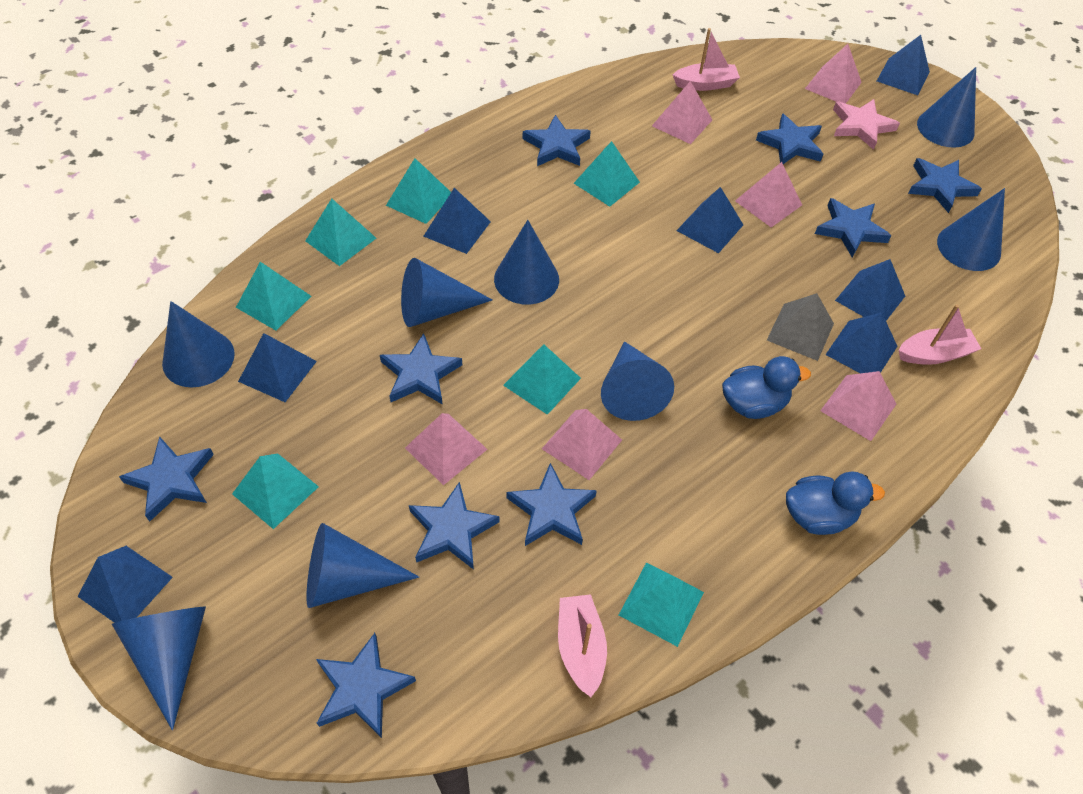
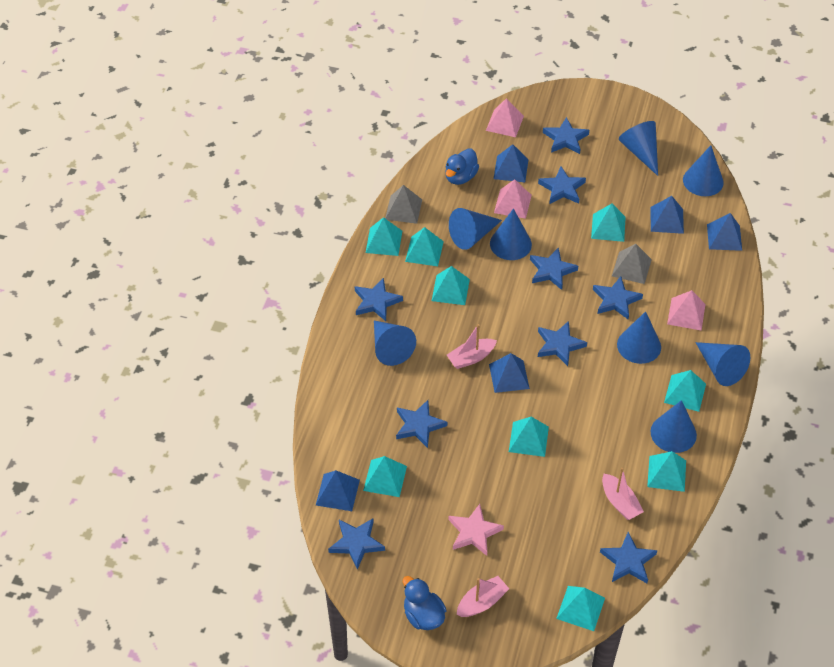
blue pyramid: 7 -> 5
grey pyramid: 1 -> 2
pink pyramid: 6 -> 3
turquoise pyramid: 7 -> 9

